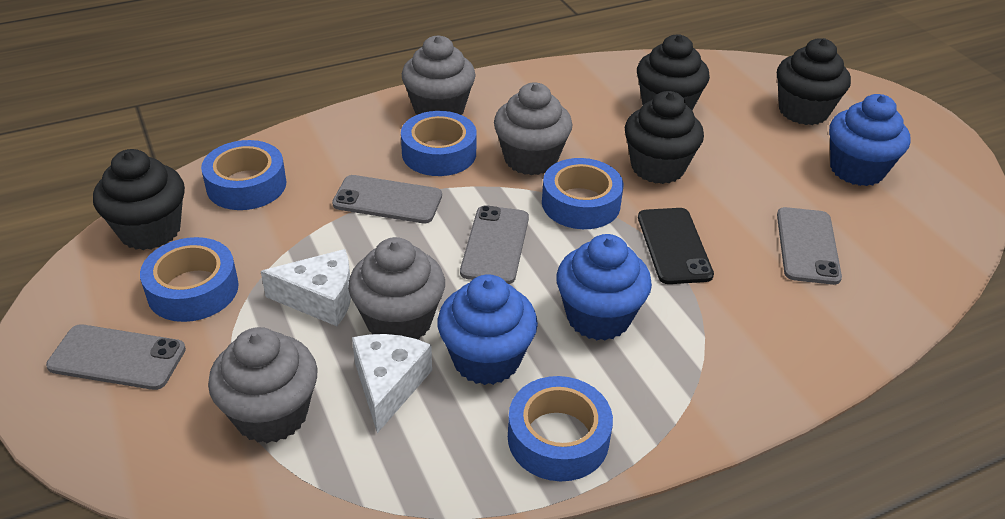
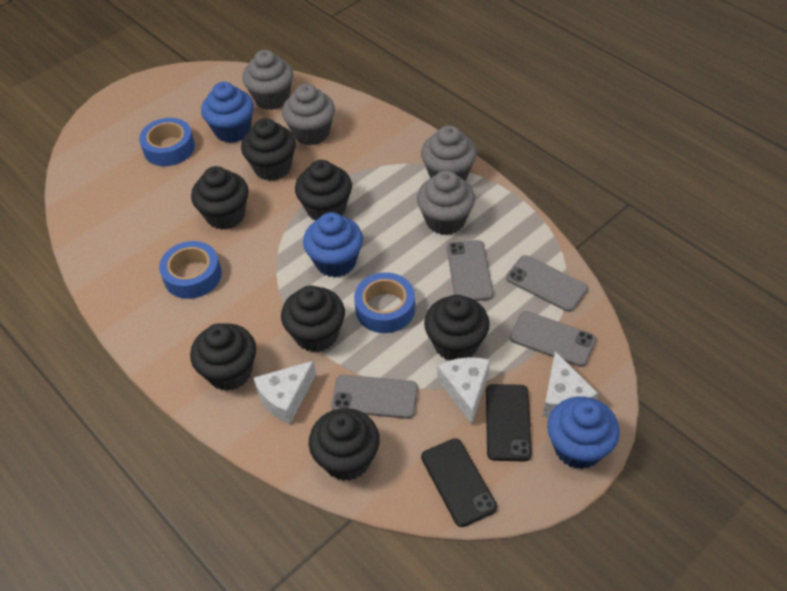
black cupcake: 4 -> 7
black phone: 1 -> 2
blue tape: 5 -> 3
white cheese: 2 -> 3

